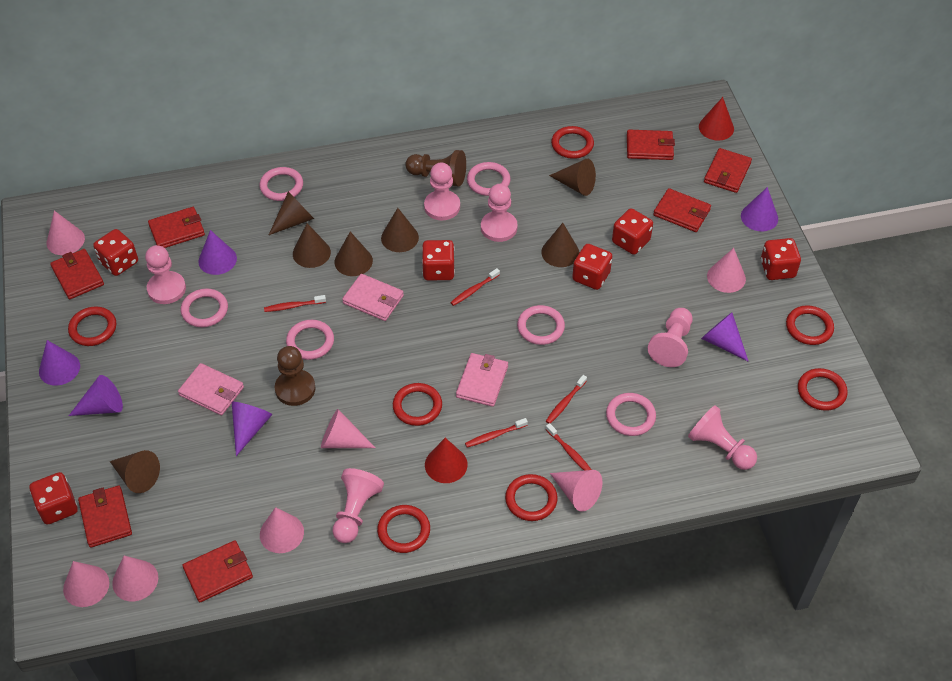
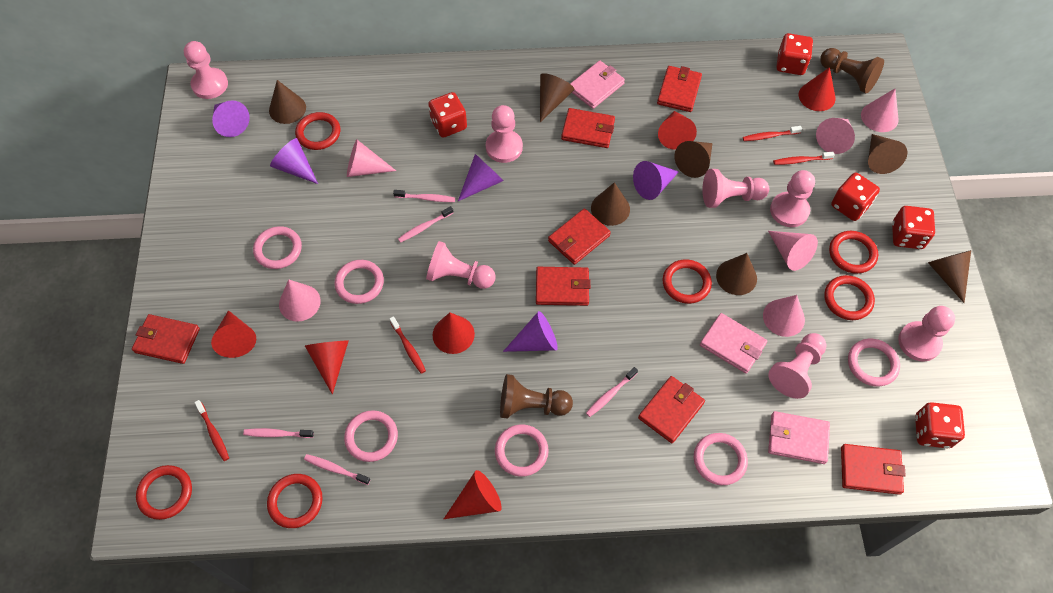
pink cone: 7 -> 6
pink pawn: 6 -> 7
pink toothbrush: 0 -> 5
purple cone: 6 -> 5
red cone: 2 -> 6
red dice: 6 -> 5
red ring: 7 -> 6
red toothbrush: 5 -> 4

